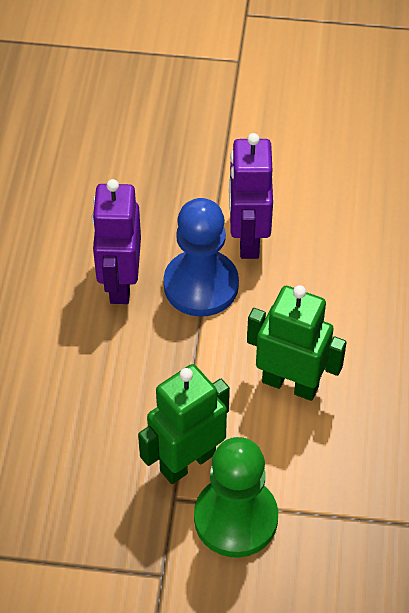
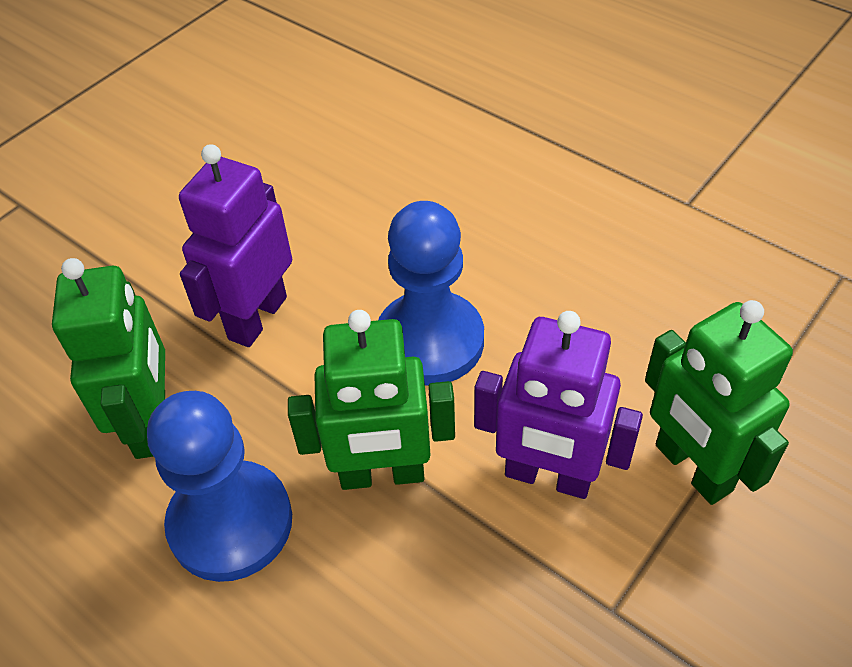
blue pawn: 1 -> 2
green pawn: 1 -> 0
green robot: 2 -> 3

